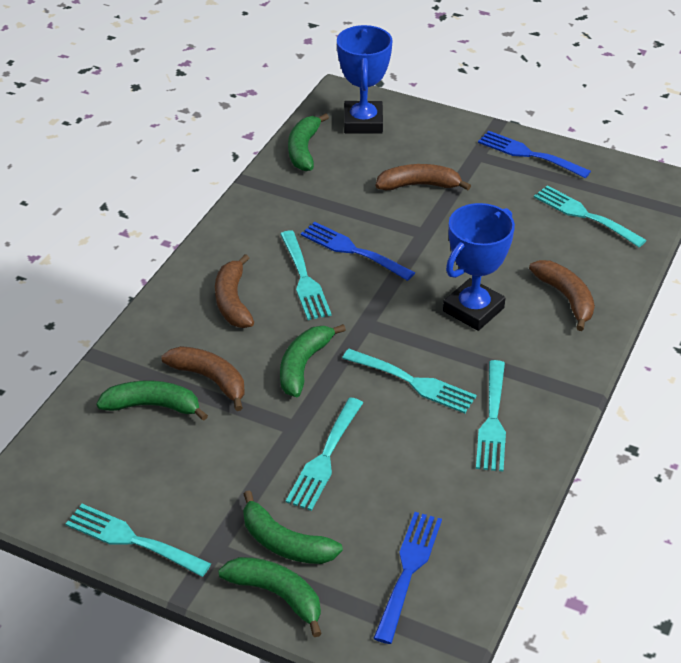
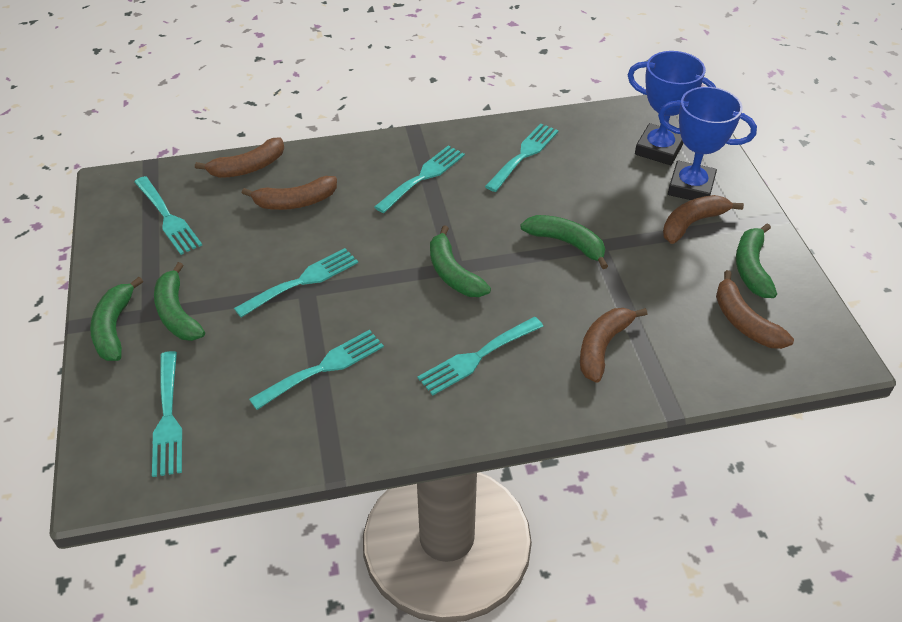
blue fork: 3 -> 0
brown banana: 4 -> 5
turquoise fork: 6 -> 7

